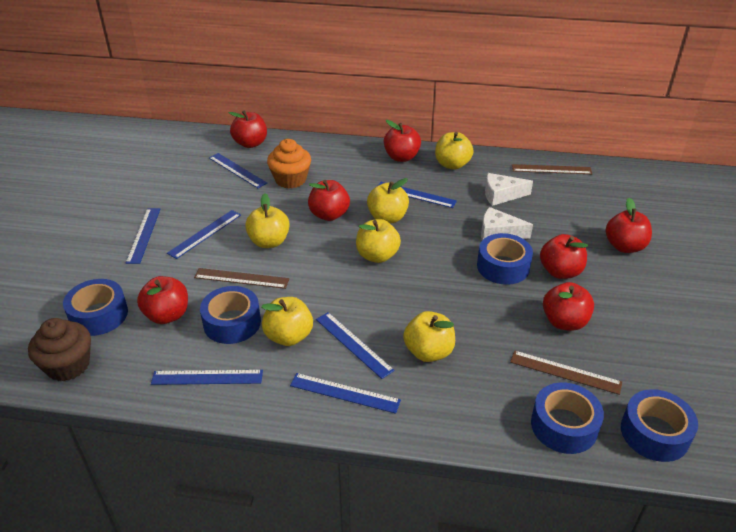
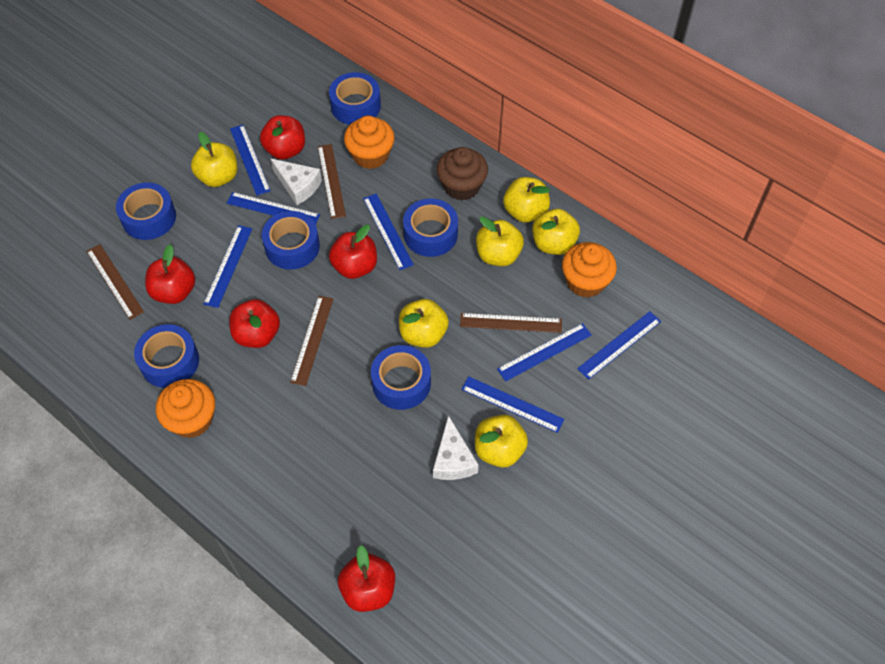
blue tape: 5 -> 6
brown ruler: 3 -> 4
orange cupcake: 1 -> 3
red apple: 7 -> 5

